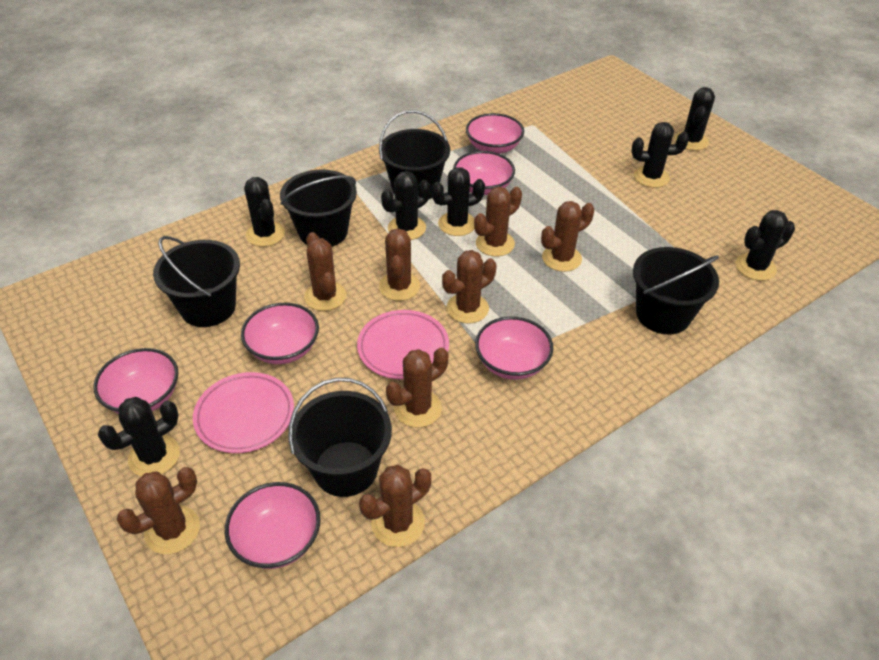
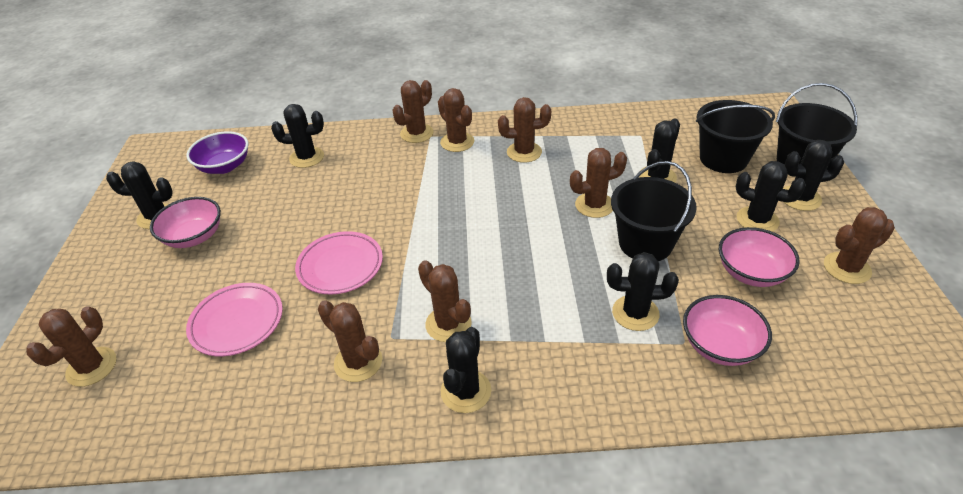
black bucket: 5 -> 3
pink bowl: 6 -> 3
purple bowl: 0 -> 1

